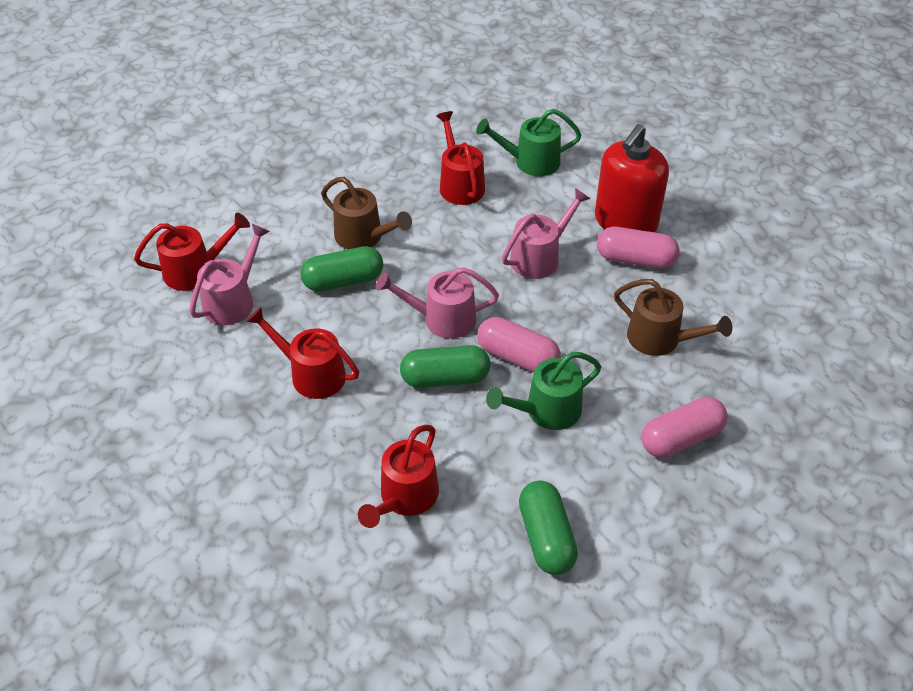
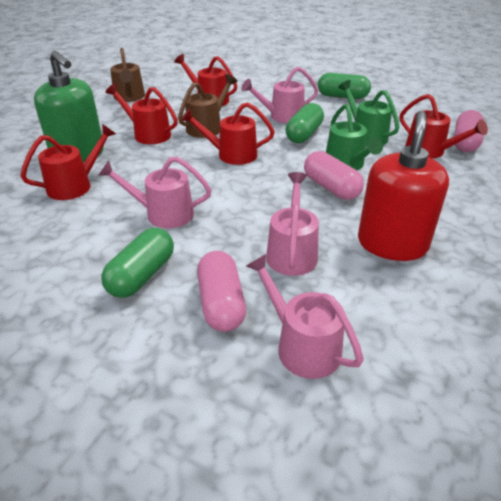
green soap dispenser: 0 -> 1
pink watering can: 3 -> 4
red watering can: 4 -> 5

